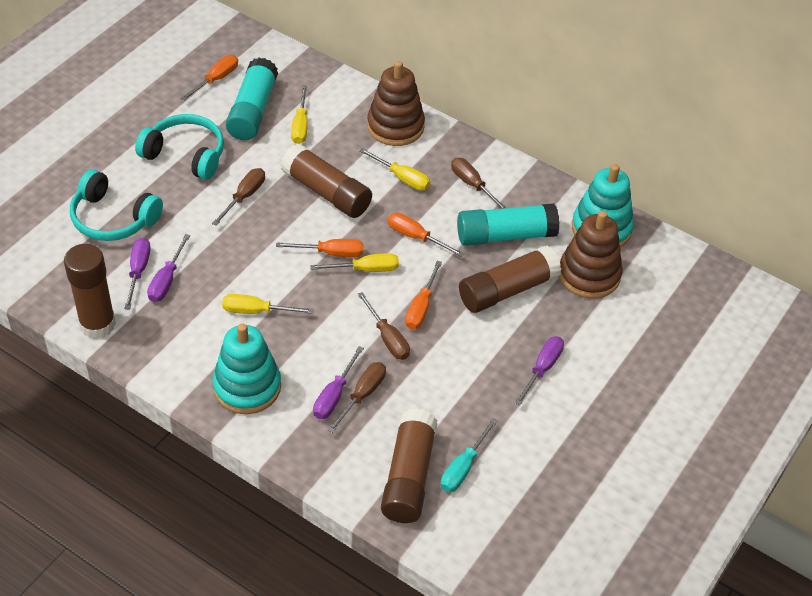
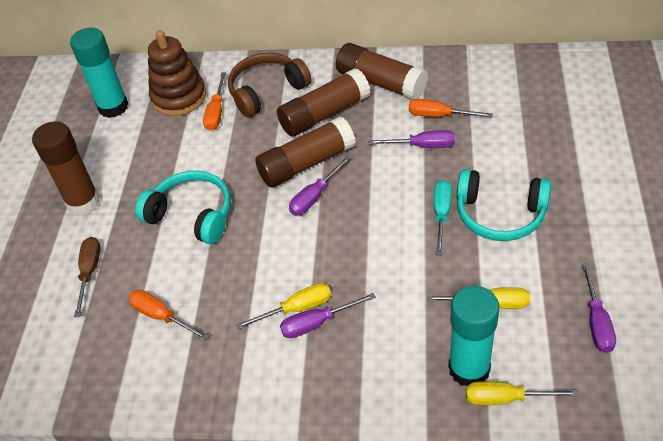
brown headphones: 0 -> 1
brown screwdriver: 4 -> 1
brown stacking toy: 2 -> 1
orange screwdriver: 4 -> 3
turquoise stacking toy: 2 -> 0
yellow screwdriver: 4 -> 3

